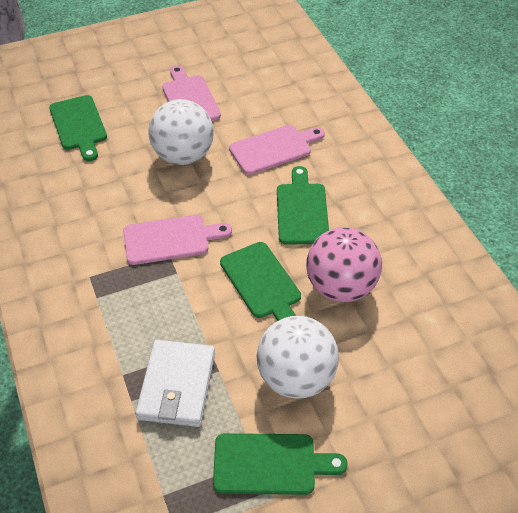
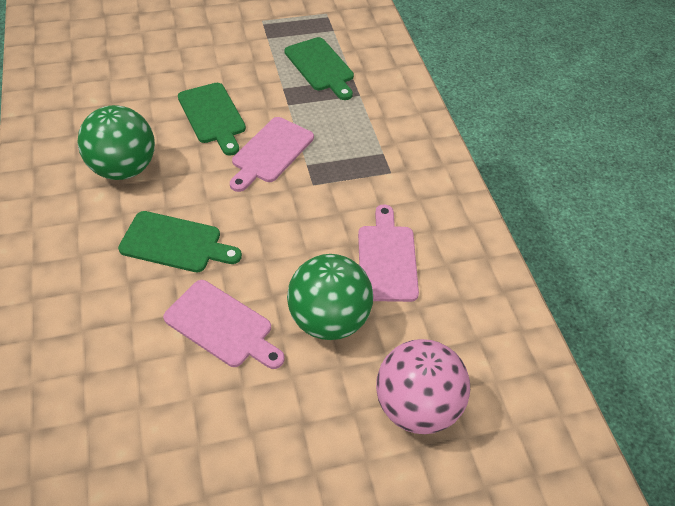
green ball: 0 -> 2
green cutting board: 4 -> 3
white ball: 2 -> 0
white wallet: 1 -> 0

